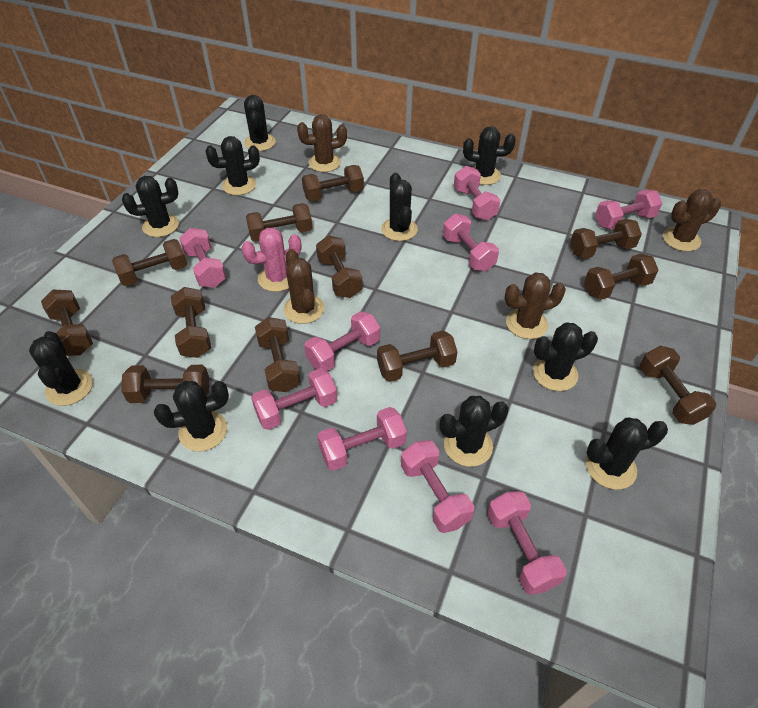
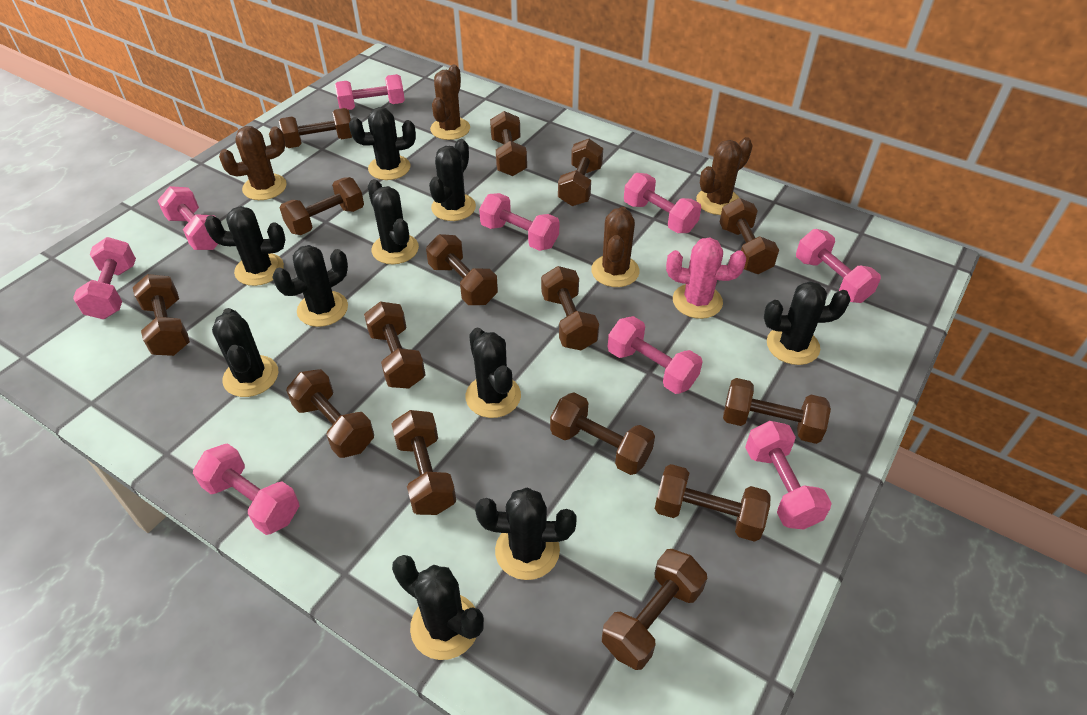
brown dumbbell: 12 -> 15

